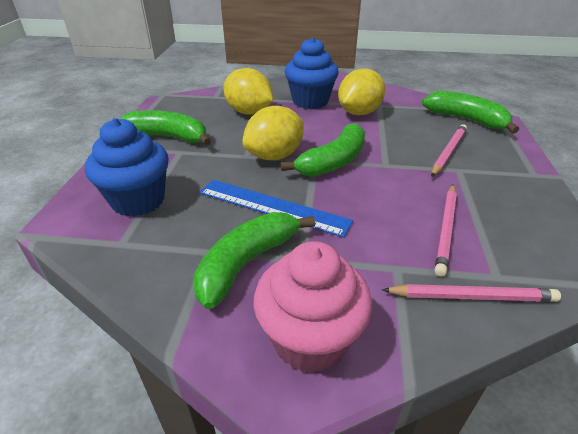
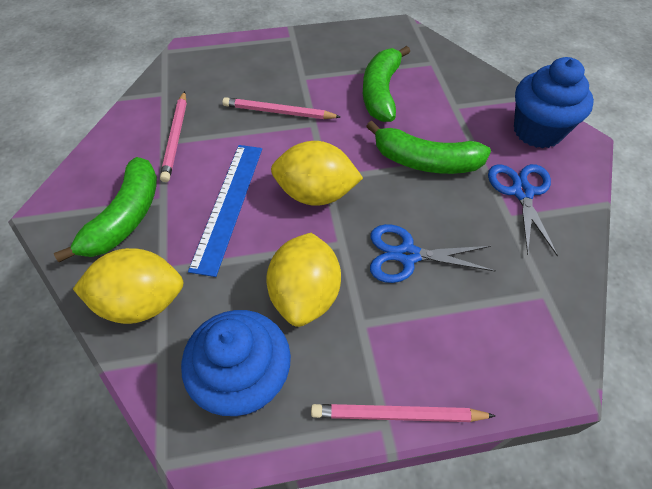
blue scissors: 0 -> 2
green banana: 4 -> 3
pink cupcake: 1 -> 0

